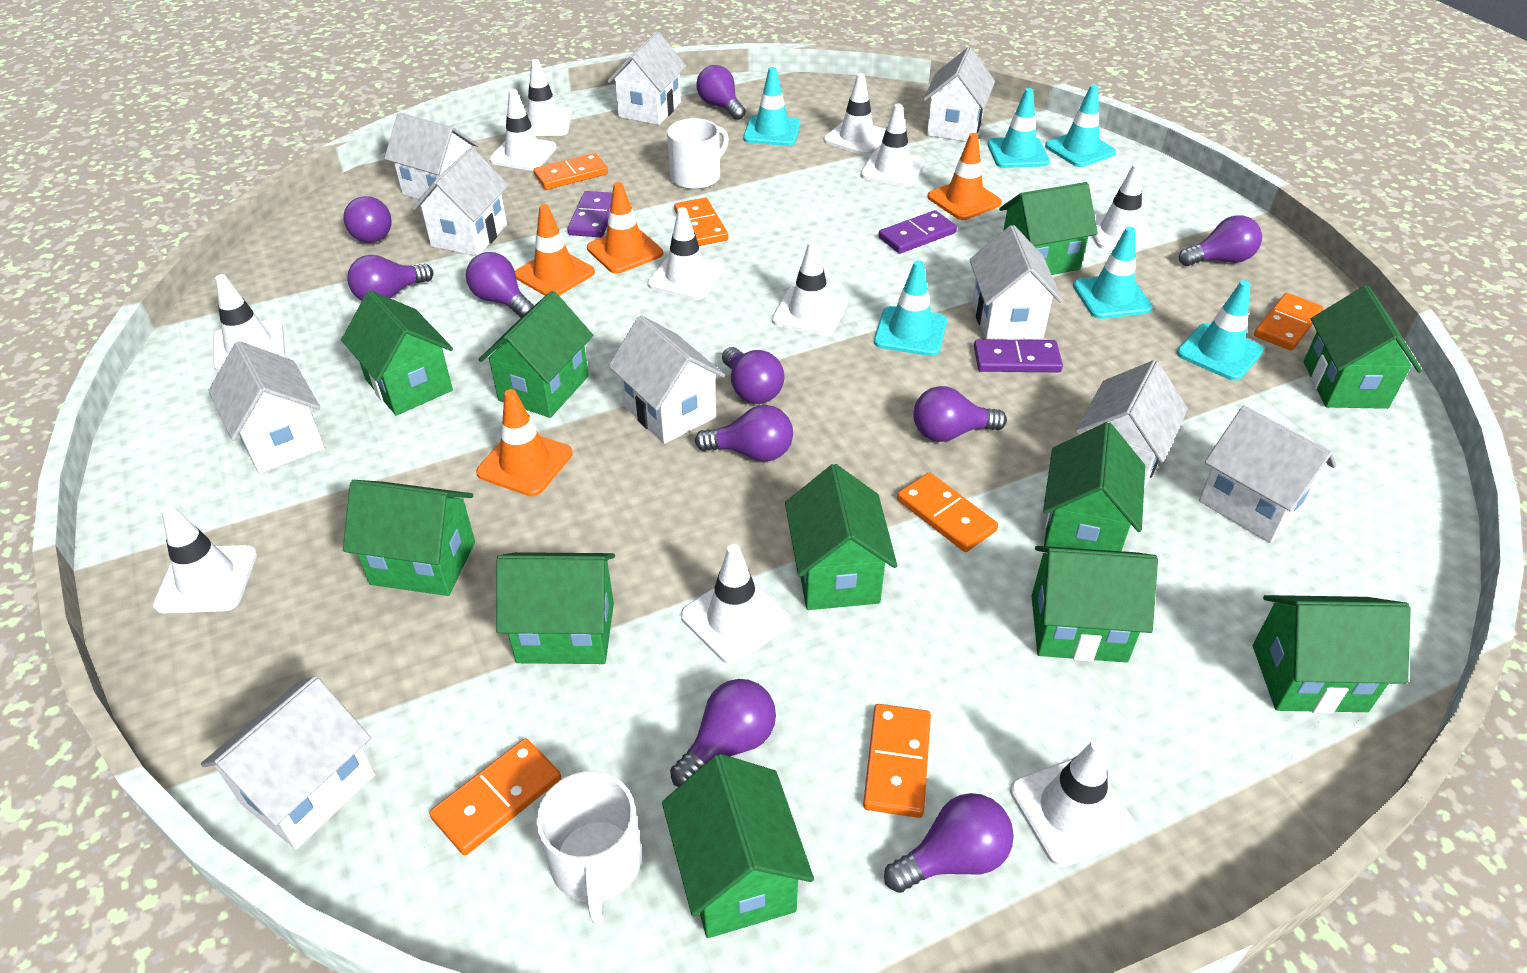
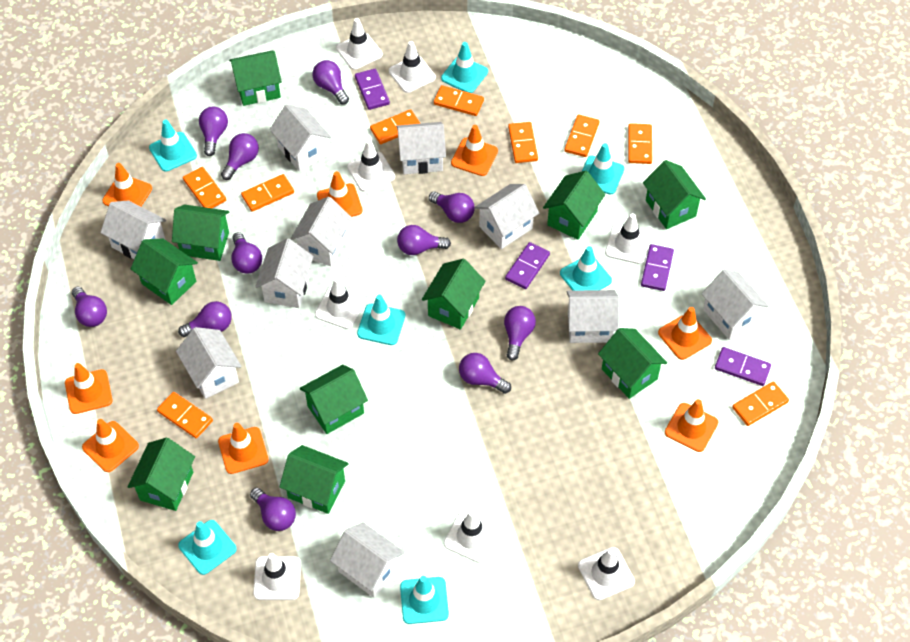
green house: 11 -> 10
orange domino: 6 -> 9
orange traffic cone: 4 -> 8
purple domino: 3 -> 4
purple light bulb: 10 -> 11
turquoise traffic cone: 6 -> 7
white mug: 2 -> 0
white traffic cone: 11 -> 8

